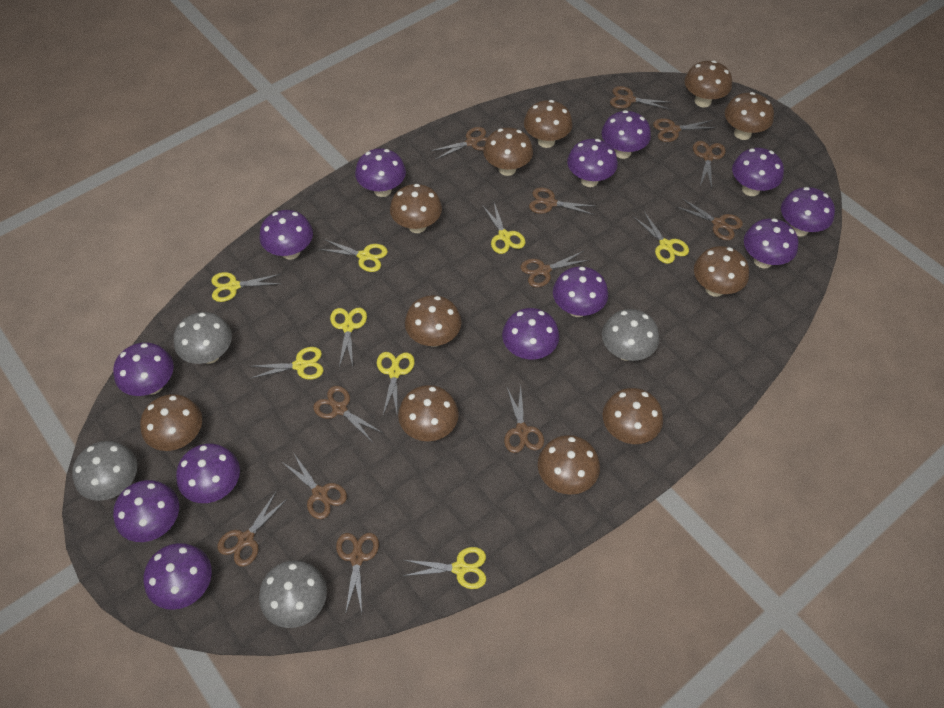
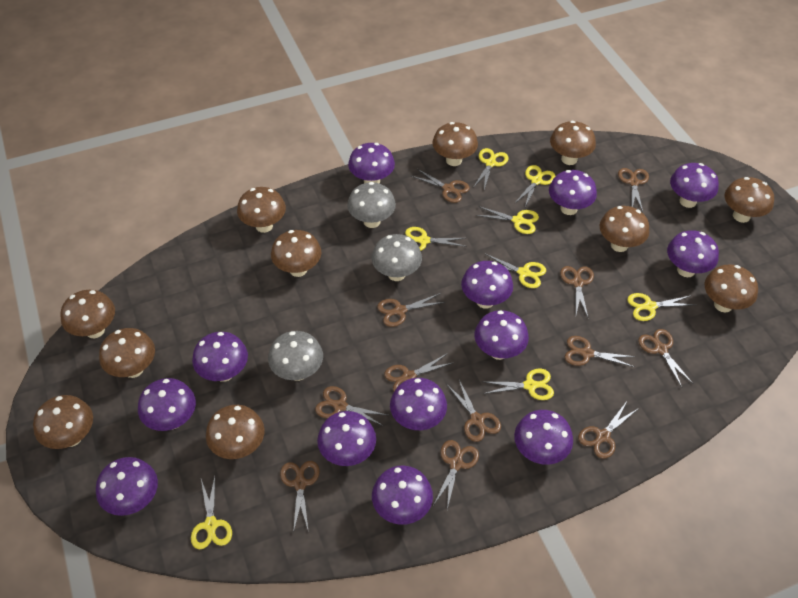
grey mushroom: 4 -> 3

